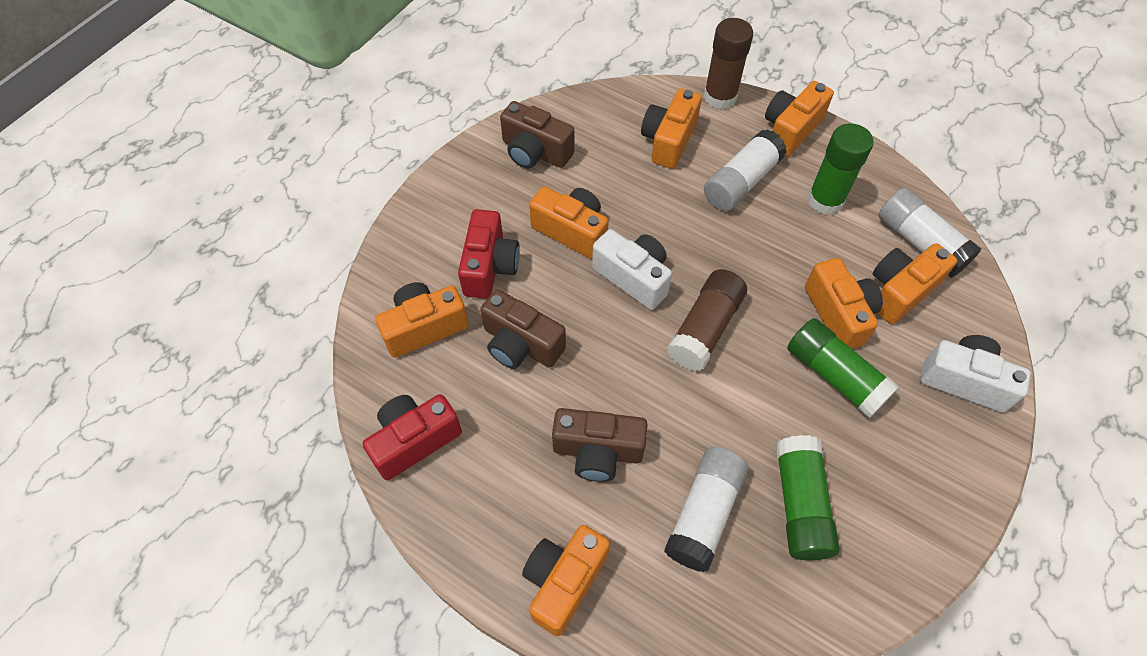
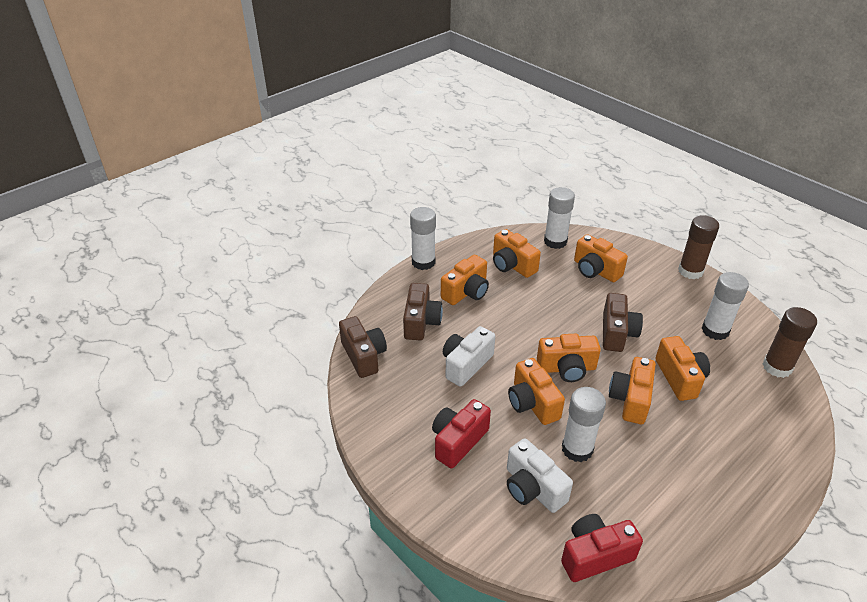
green glue stick: 3 -> 0
white glue stick: 3 -> 4

